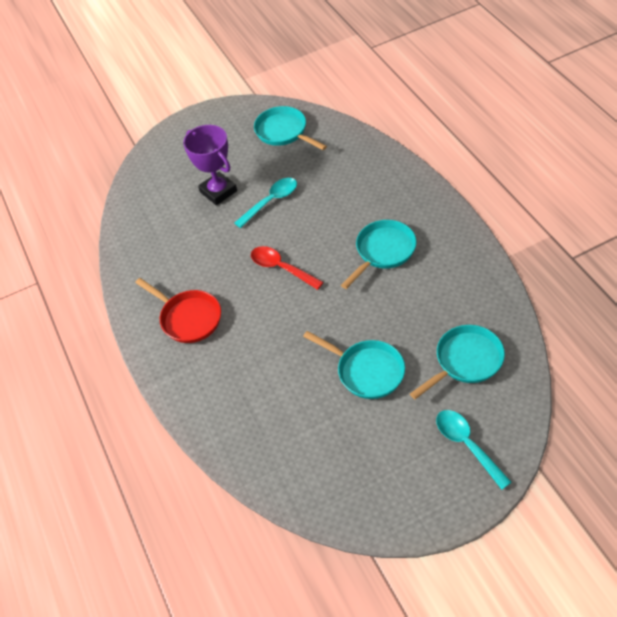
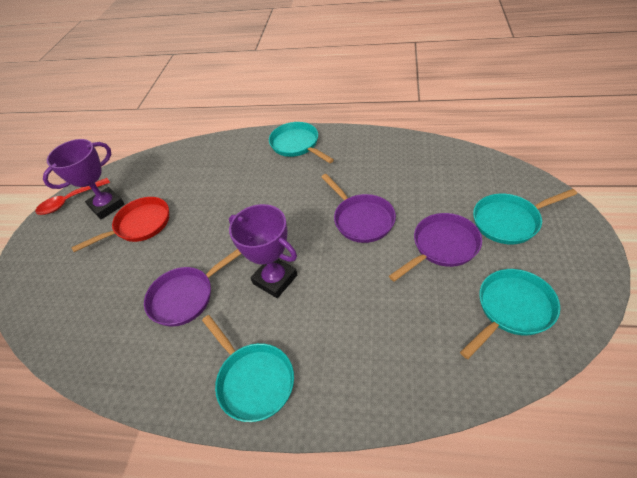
purple pan: 0 -> 3
purple trophy: 1 -> 2
turquoise spoon: 2 -> 0

